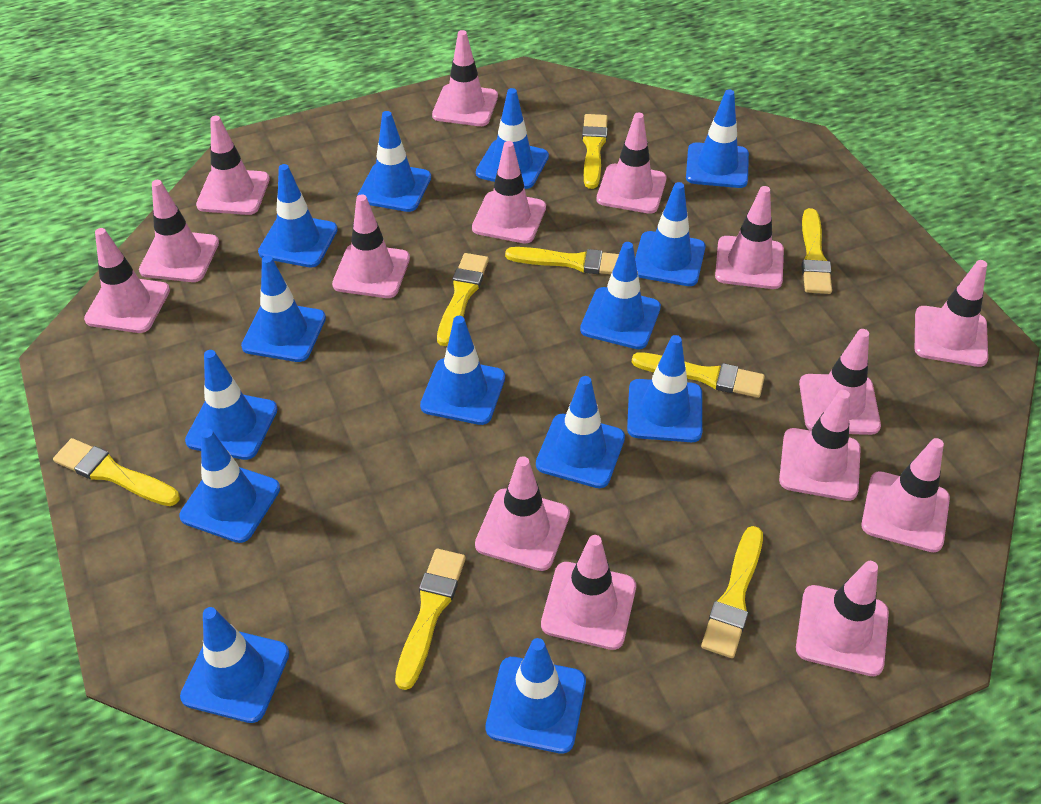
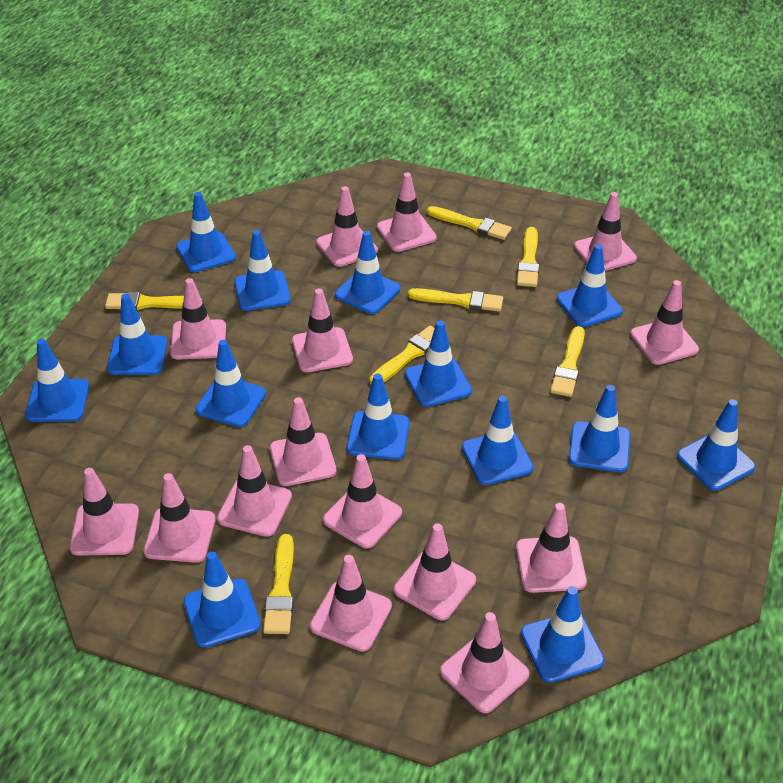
yellow brush: 8 -> 7

